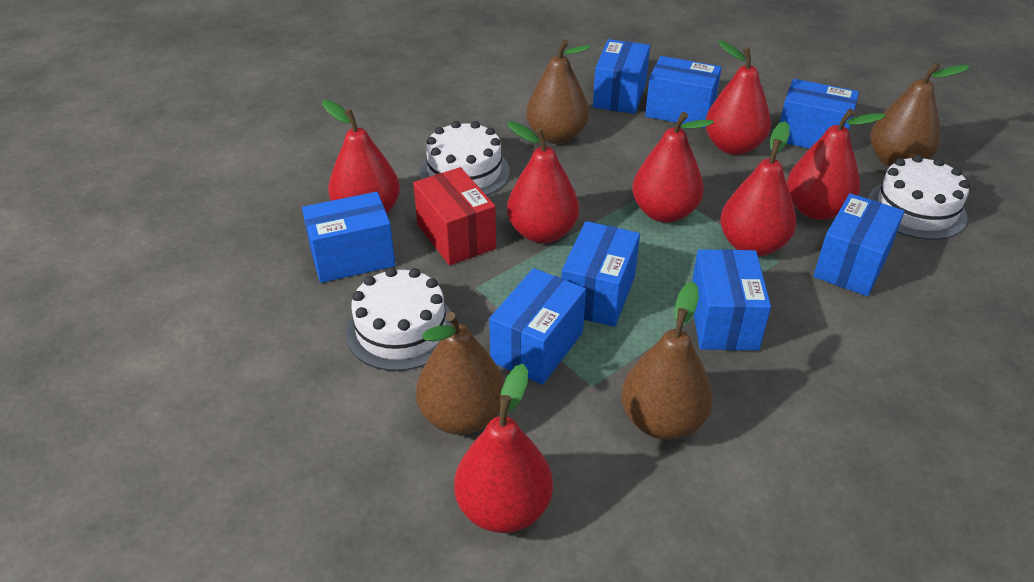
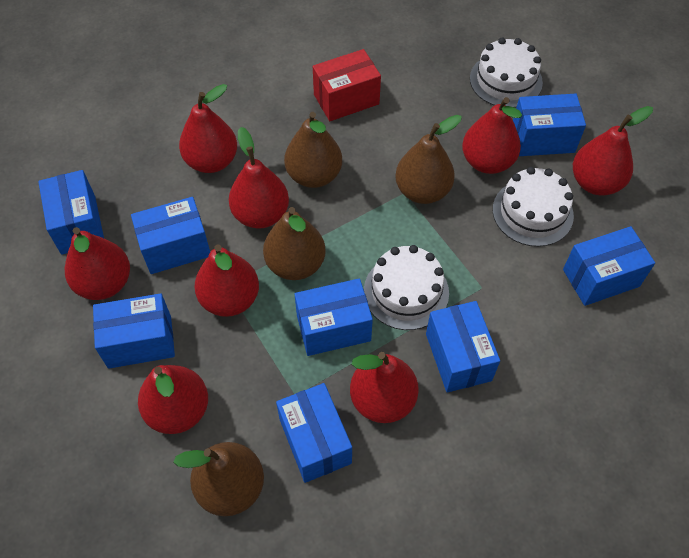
red pear: 7 -> 8

